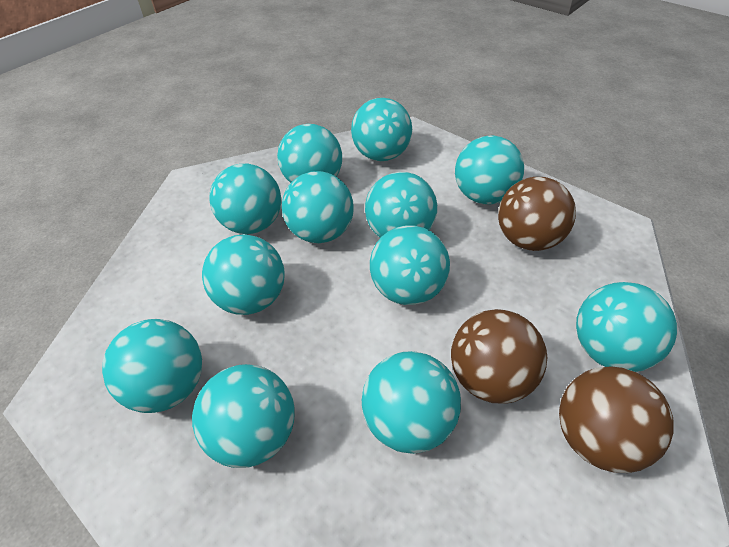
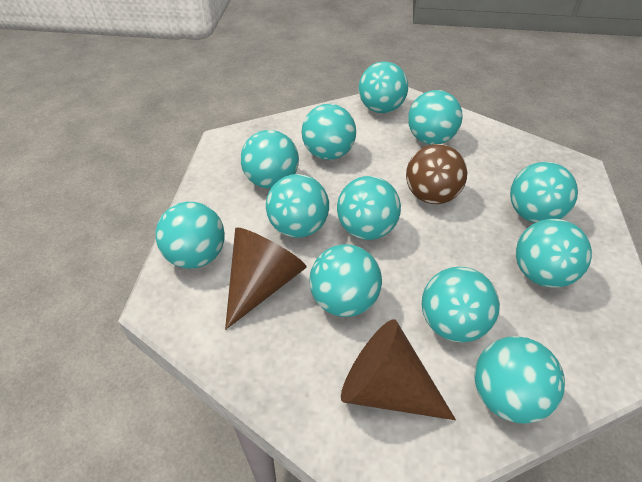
brown ball: 3 -> 1
brown cone: 0 -> 2

